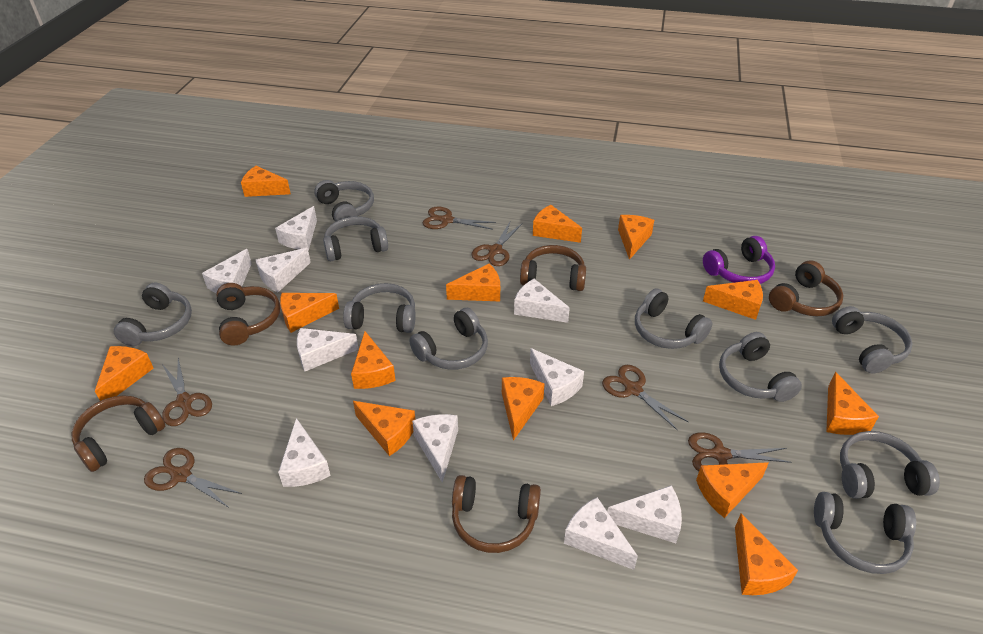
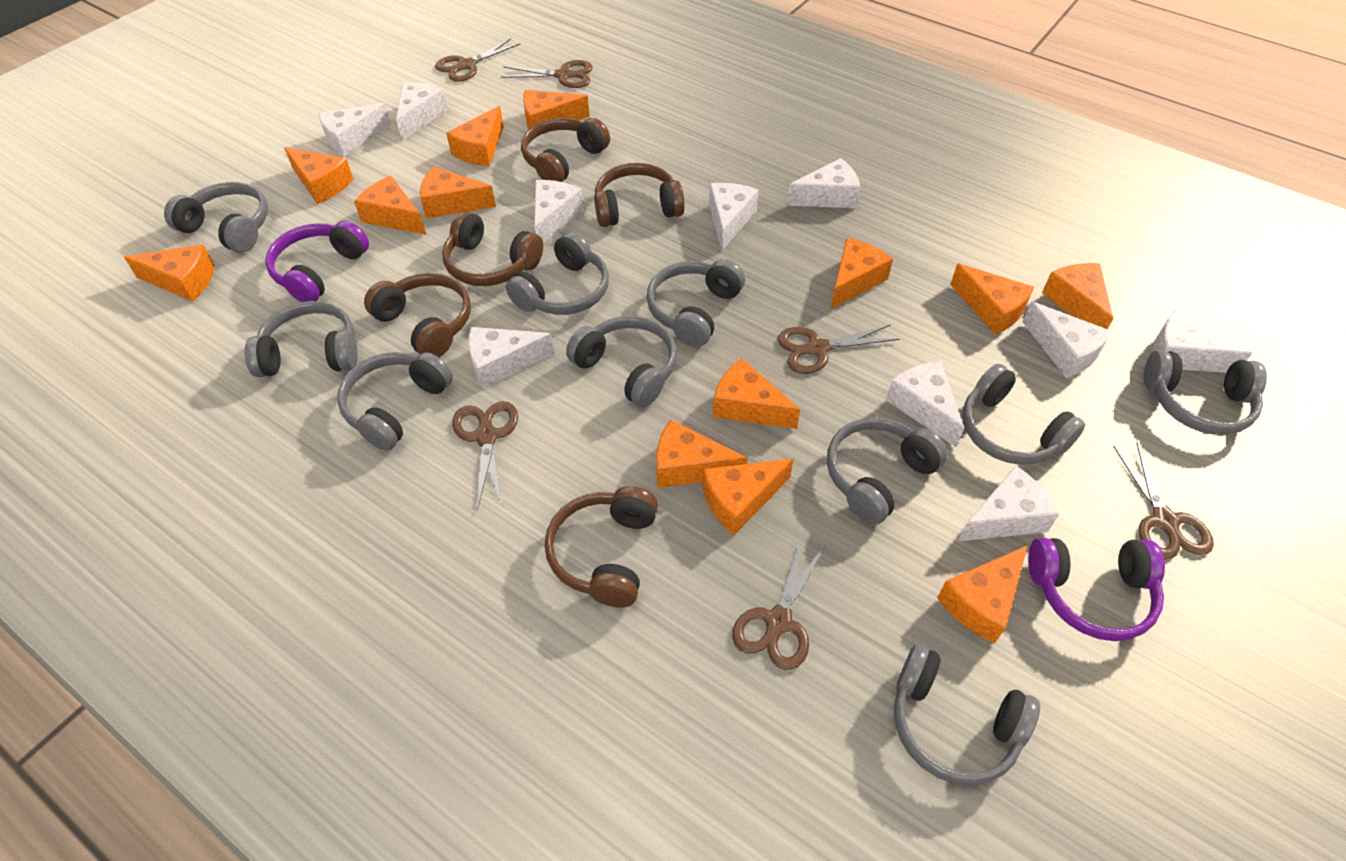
purple headphones: 1 -> 2

